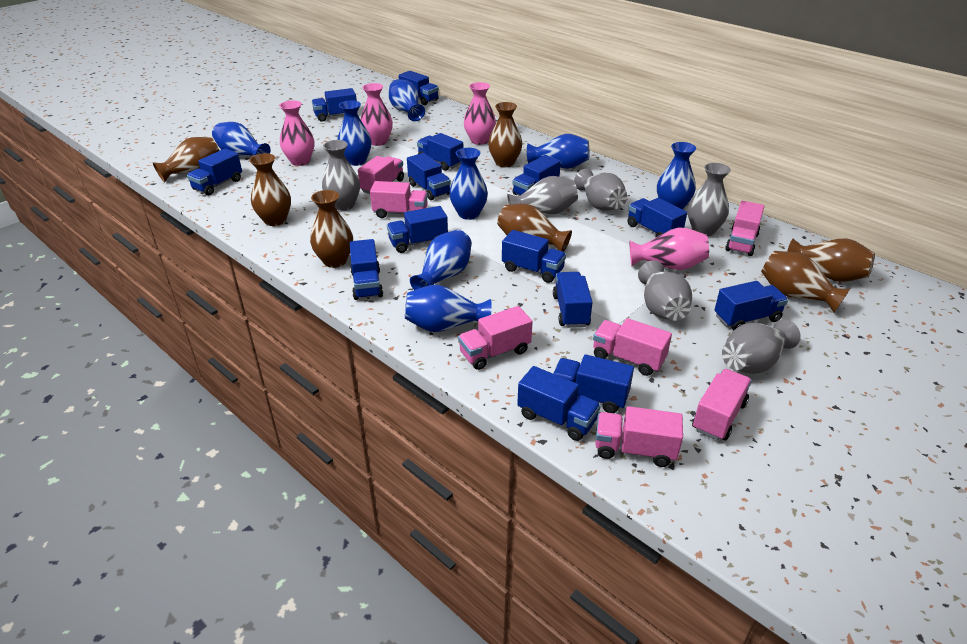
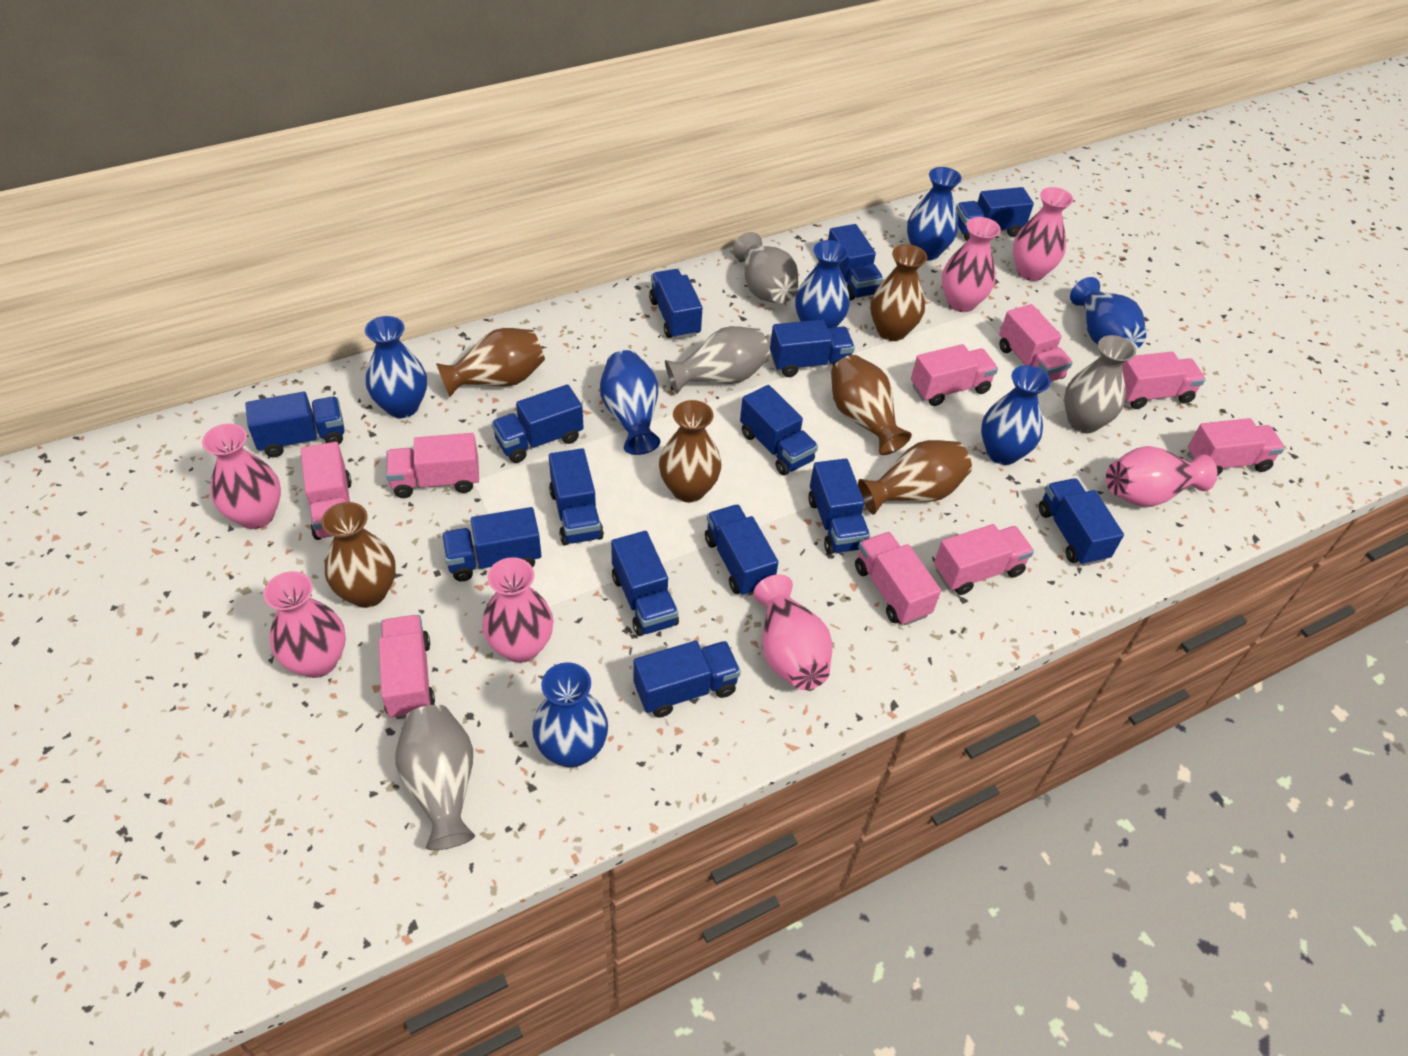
blue vase: 8 -> 7
brown vase: 7 -> 6
grey vase: 6 -> 4
pink truck: 7 -> 9
pink vase: 4 -> 7

